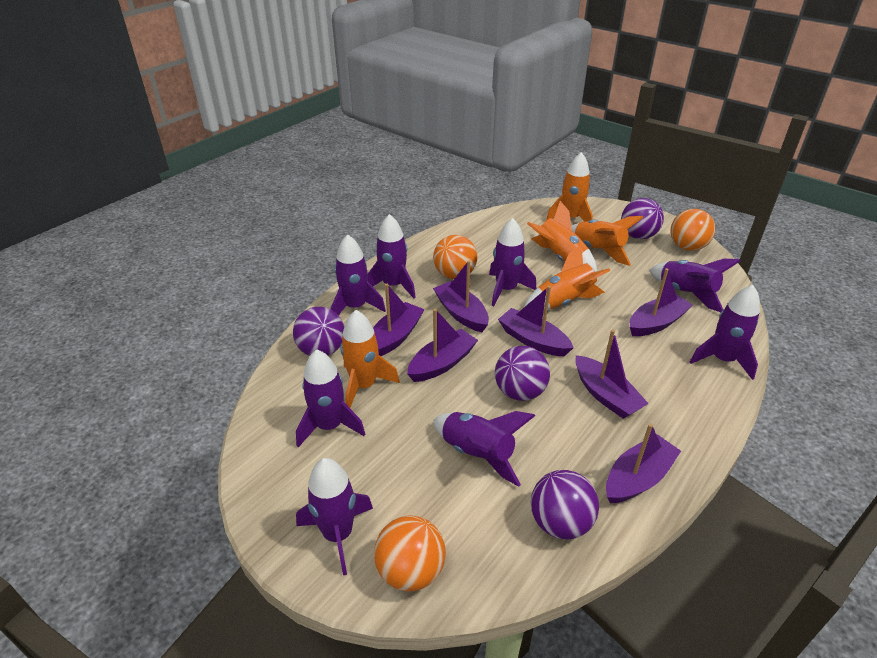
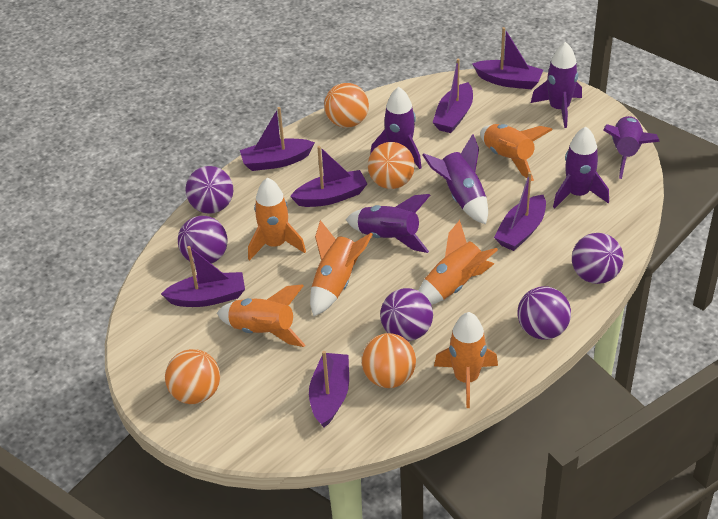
orange ball: 3 -> 4
orange rocket: 5 -> 6
purple ball: 4 -> 5
purple rocket: 8 -> 6

